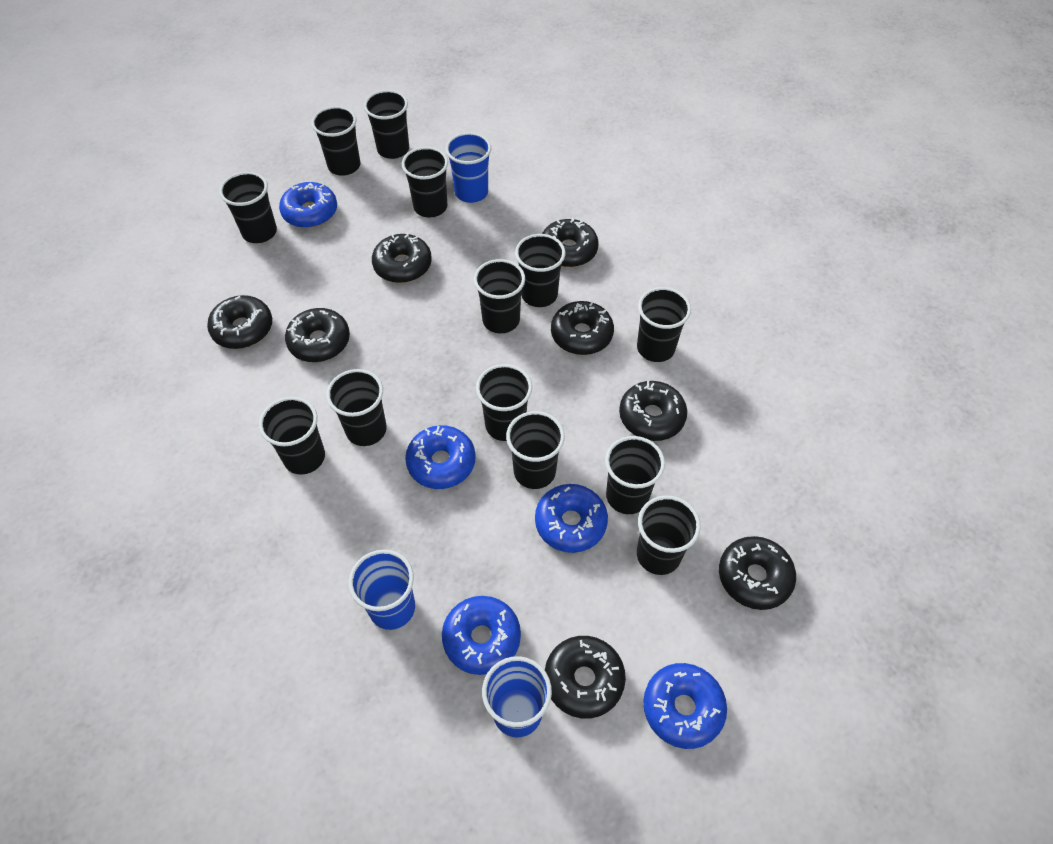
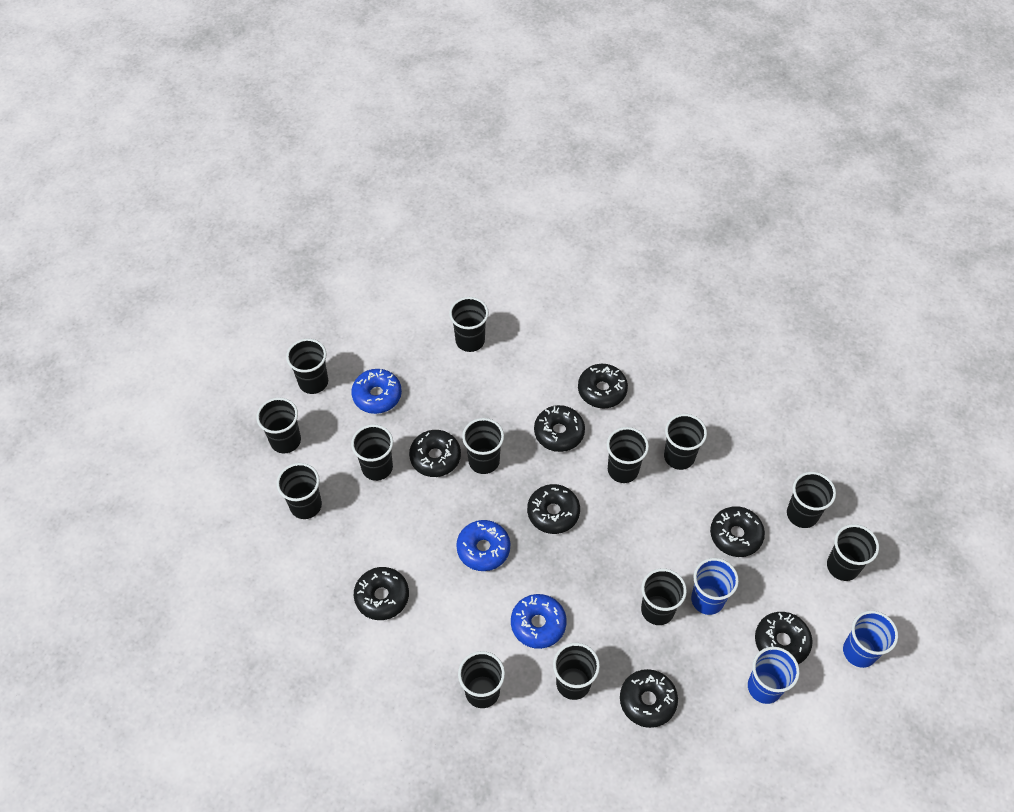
blue donut: 5 -> 3

